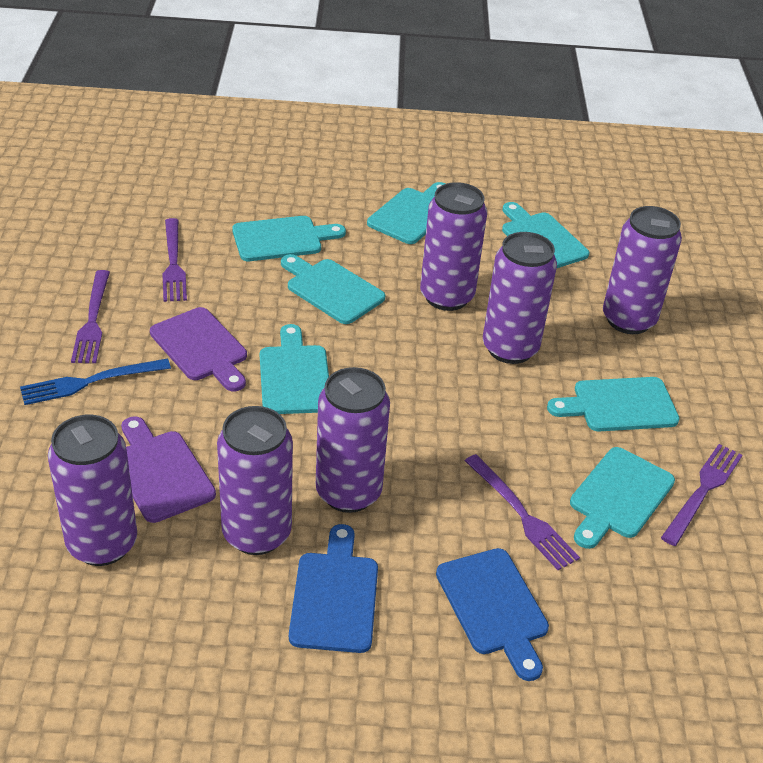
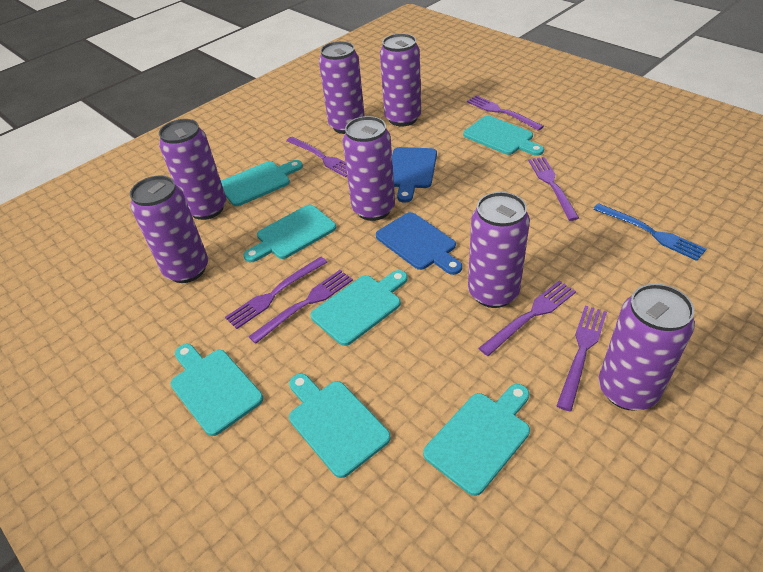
purple can: 6 -> 7
purple cutting board: 2 -> 0
purple fork: 4 -> 7

